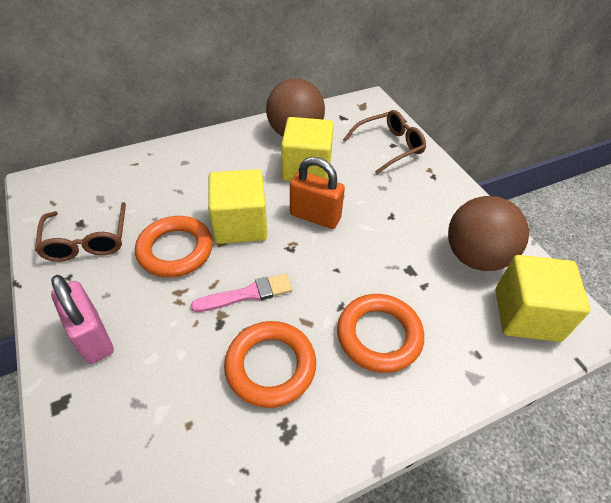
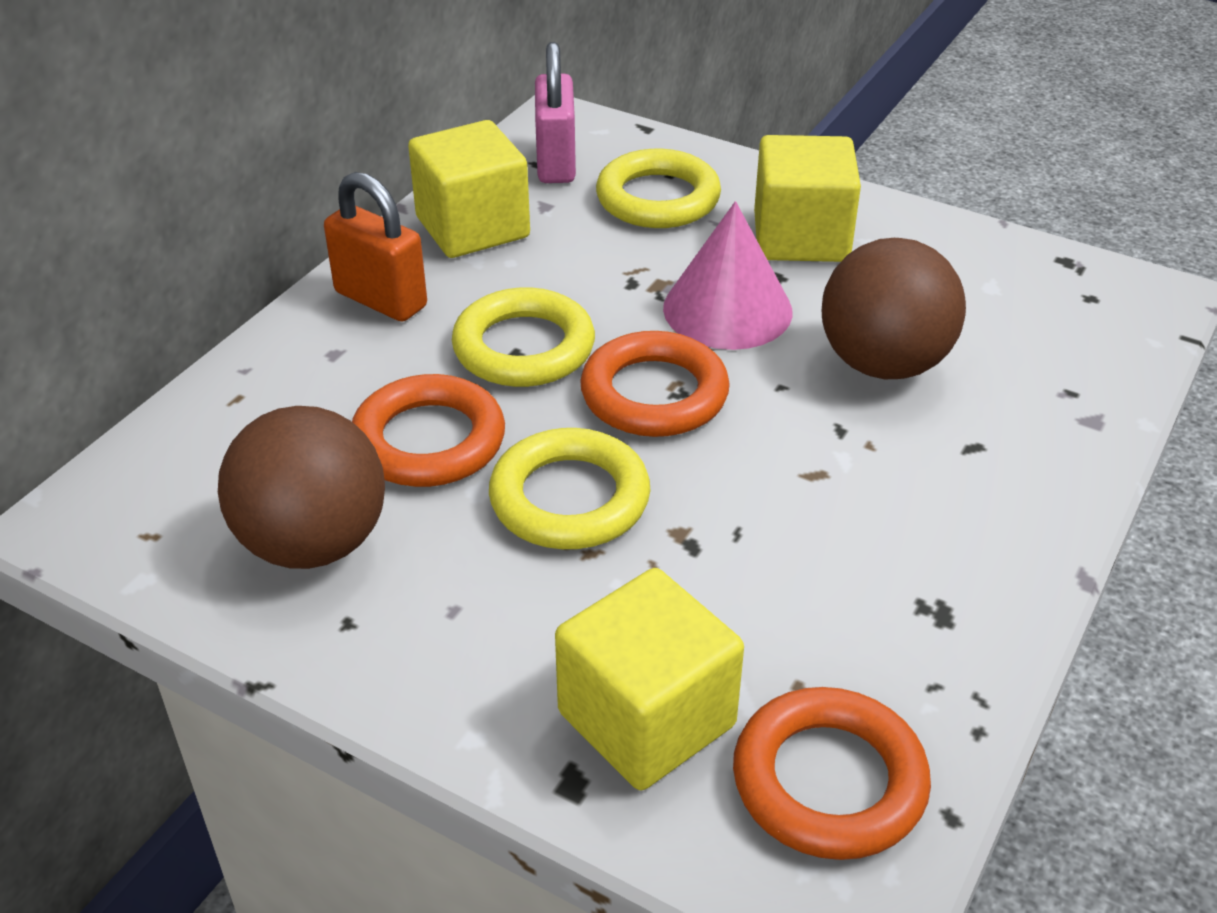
brown glasses: 2 -> 0
pink brush: 1 -> 0
pink cone: 0 -> 1
yellow ring: 0 -> 3

